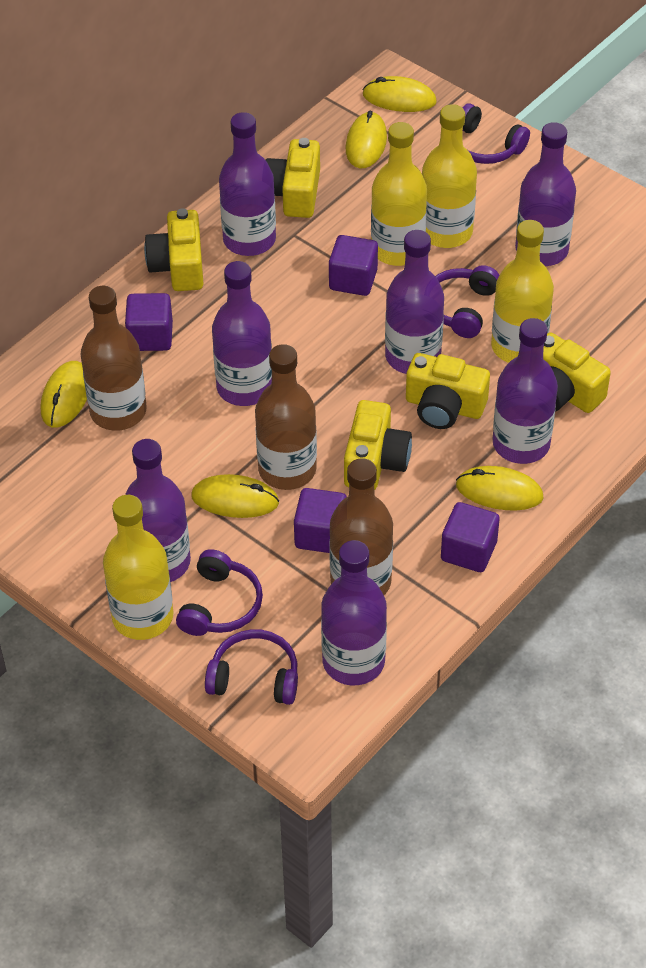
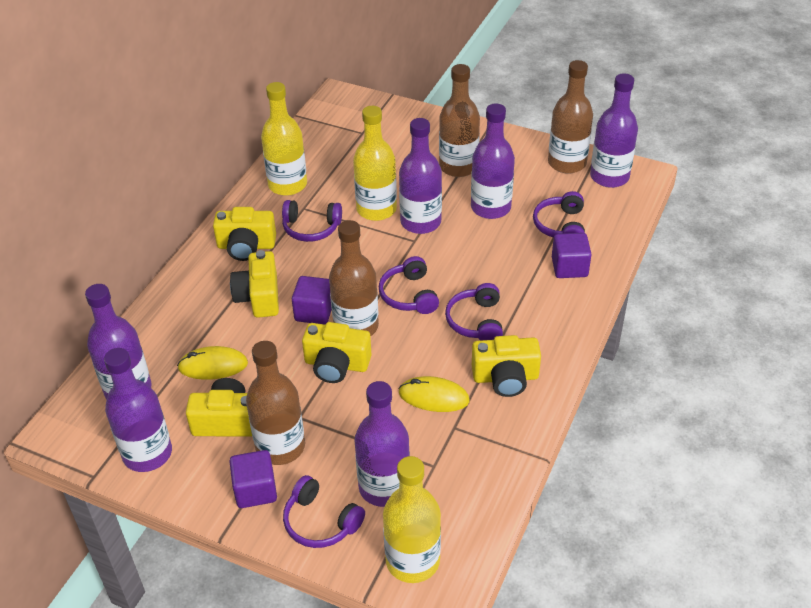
brown bottle: 3 -> 4
purple bottle: 7 -> 6
purple cube: 4 -> 3
purple headphones: 4 -> 5
yellow bottle: 4 -> 3
yellow mouse: 5 -> 2

